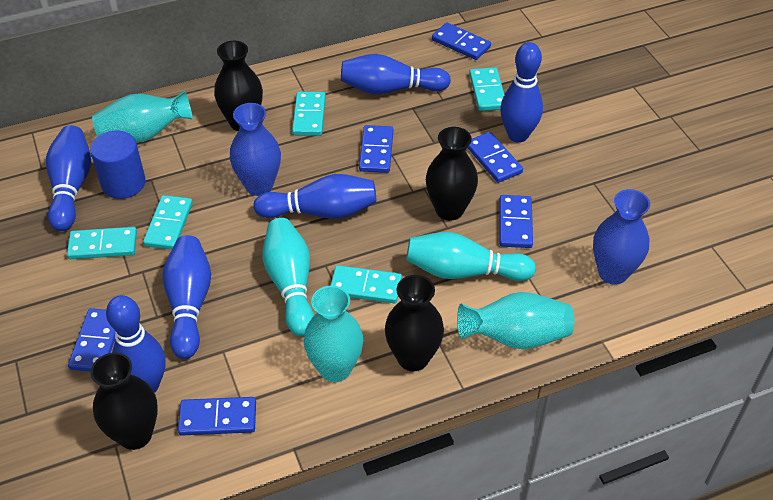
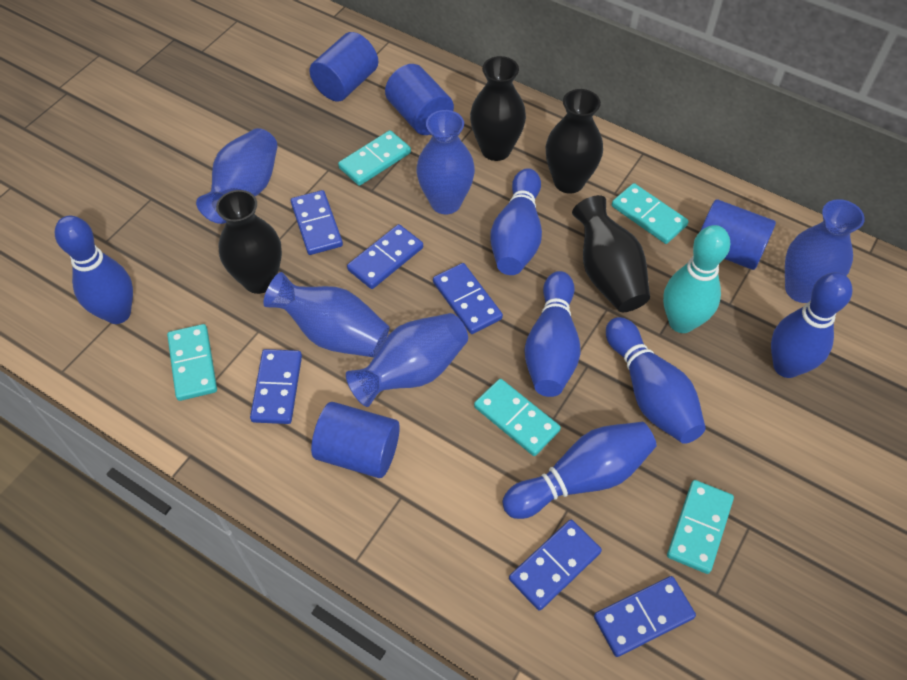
blue cylinder: 1 -> 4
blue vase: 2 -> 5
turquoise bowling pin: 2 -> 1
turquoise vase: 3 -> 0

